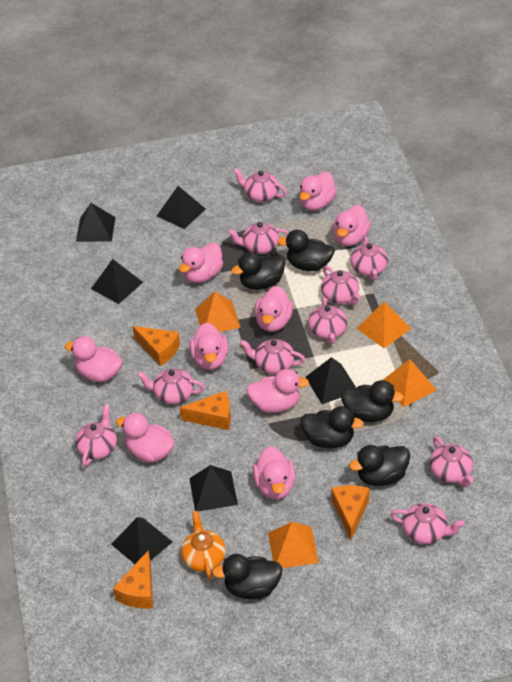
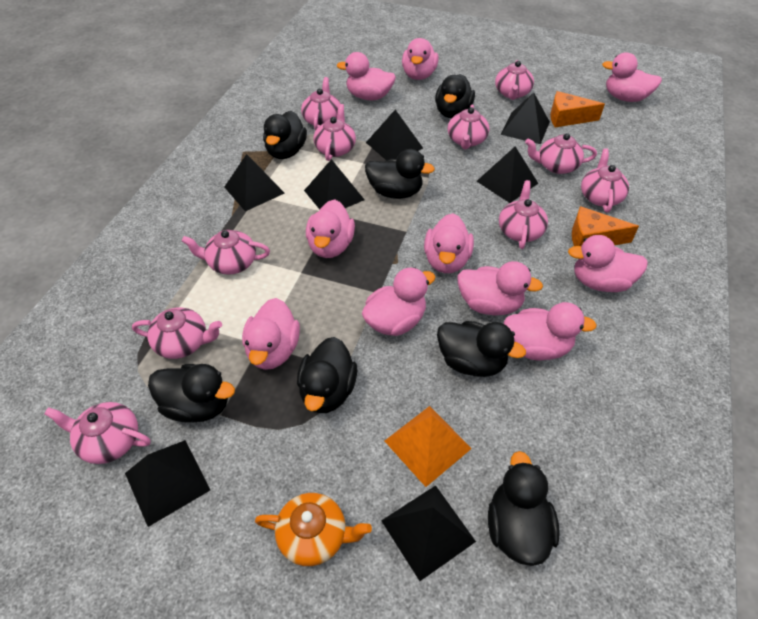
black duck: 6 -> 7
black pyramid: 6 -> 7
orange cheese: 4 -> 2
orange pyramid: 4 -> 1
pink duck: 9 -> 10

